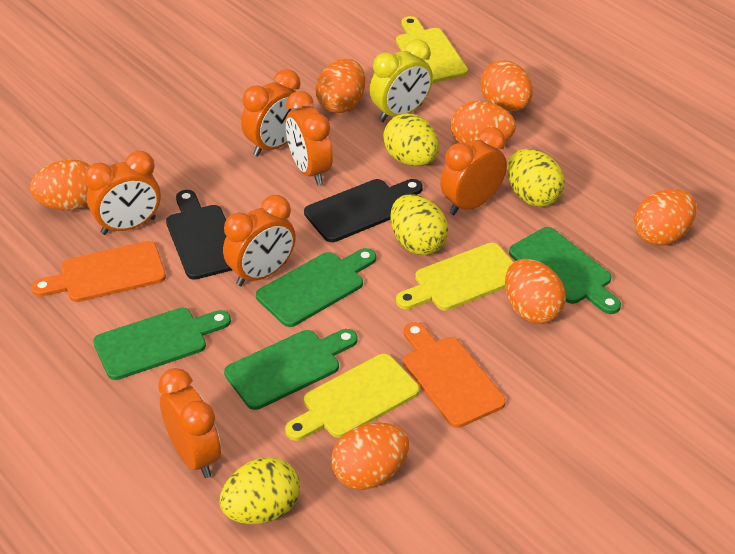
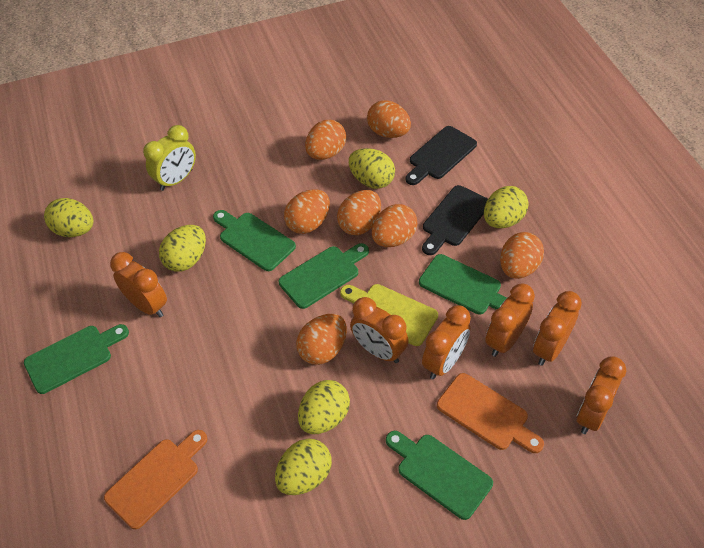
green cutting board: 4 -> 5
yellow cutting board: 3 -> 1
yellow egg: 4 -> 6

